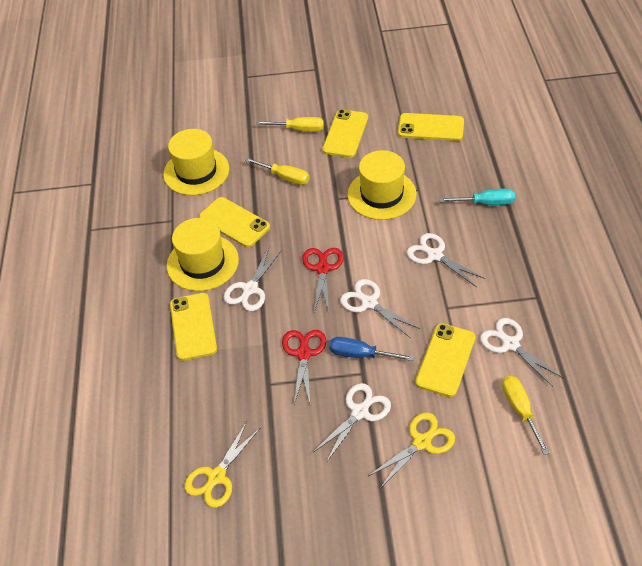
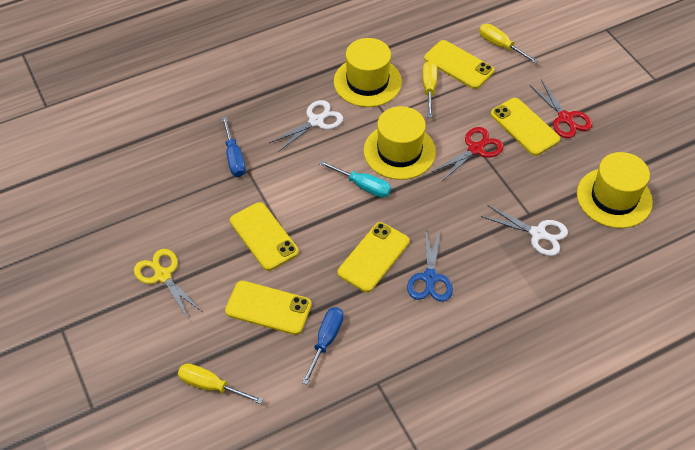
blue scissors: 0 -> 1
blue screwdriver: 1 -> 2
white scissors: 5 -> 2
yellow scissors: 2 -> 1

